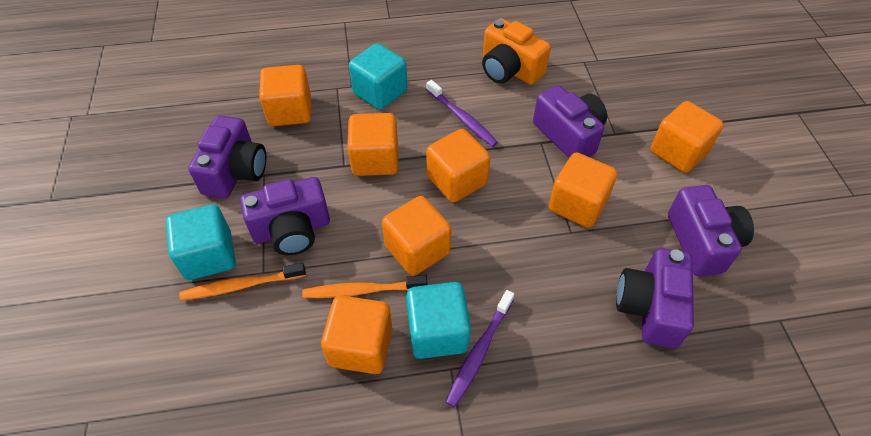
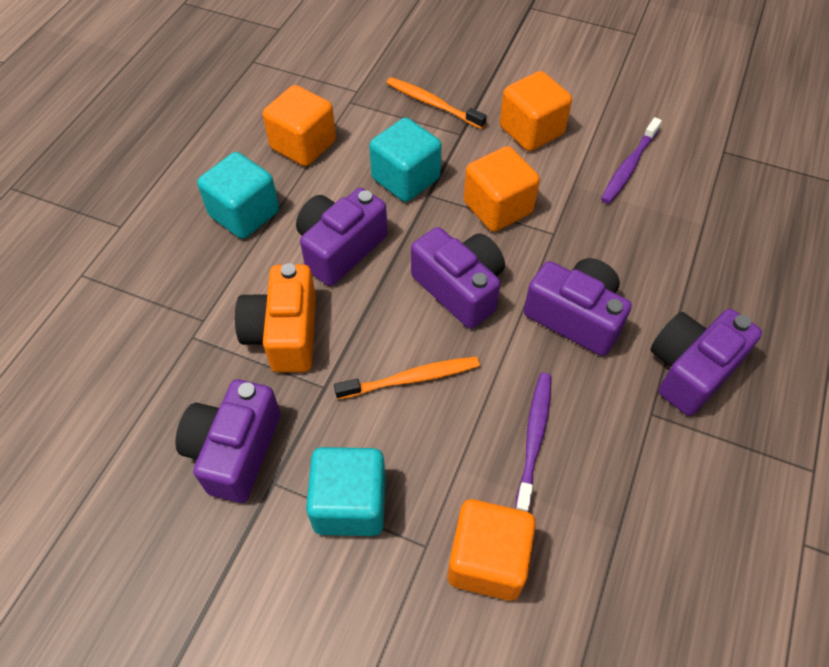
orange cube: 7 -> 4

